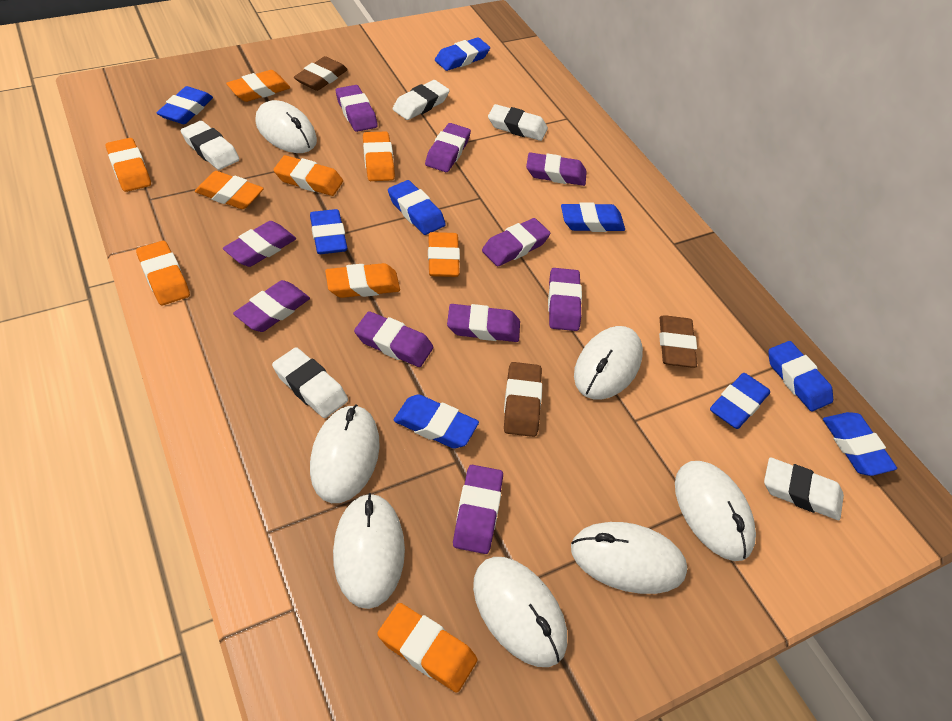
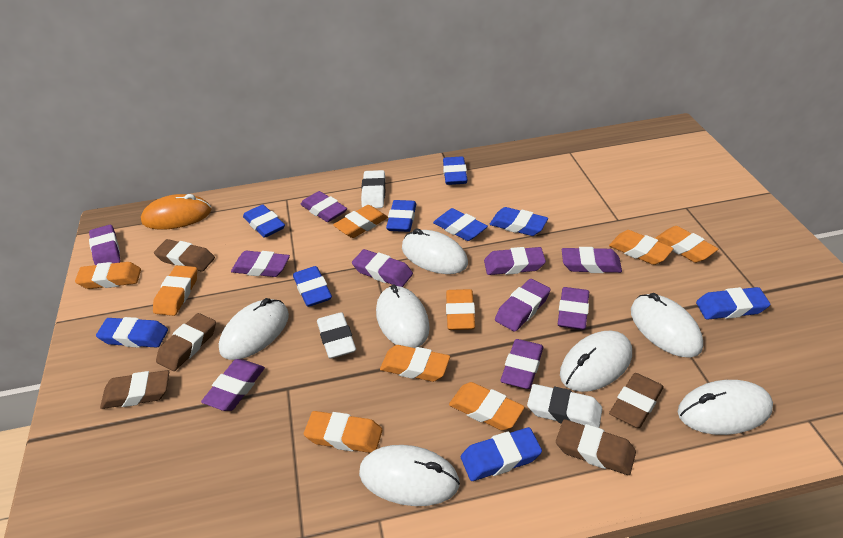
brown eraser: 3 -> 5
orange mouse: 0 -> 1
white eraser: 5 -> 3

